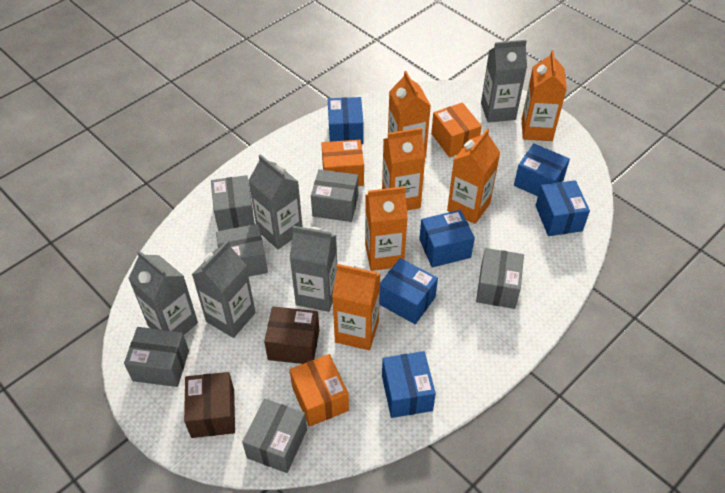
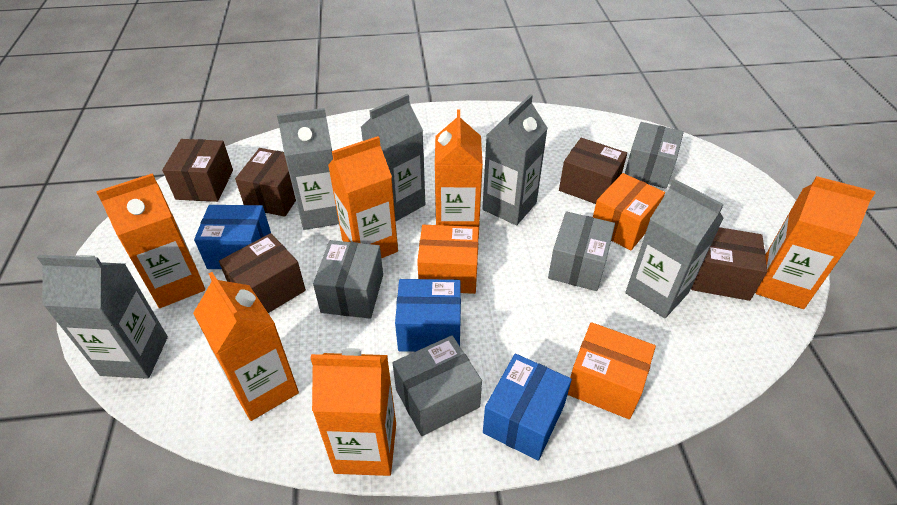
blue box: 6 -> 3
brown box: 2 -> 5
grey box: 6 -> 4

